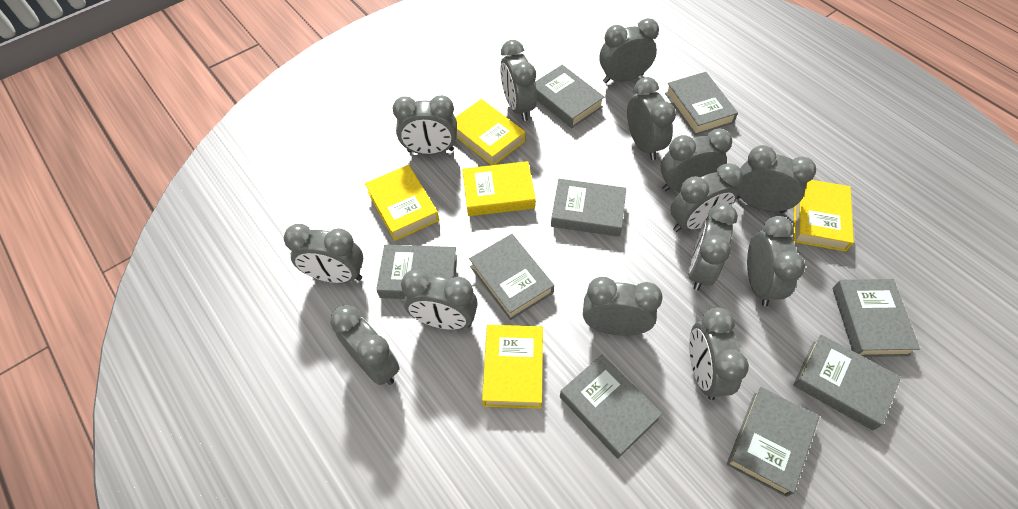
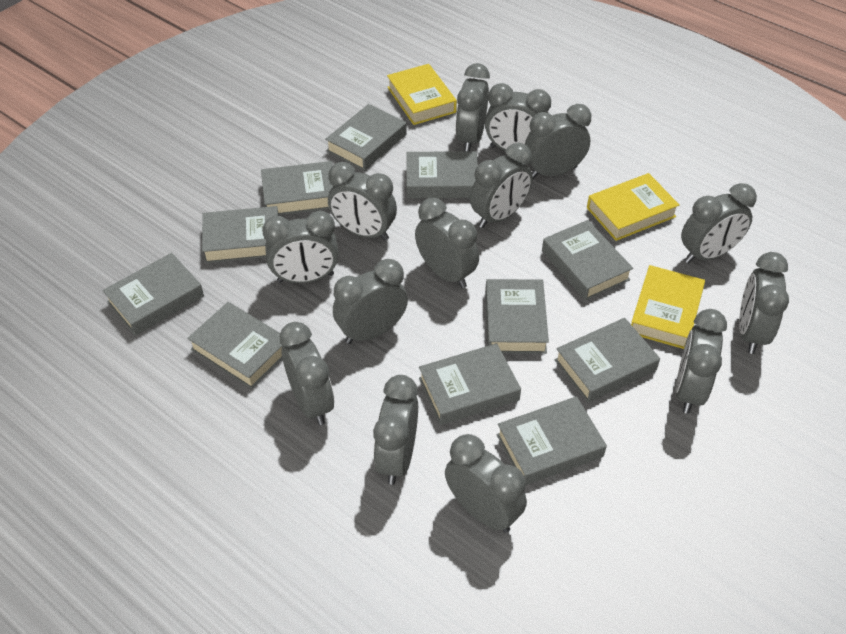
grey book: 9 -> 11
yellow book: 5 -> 3

